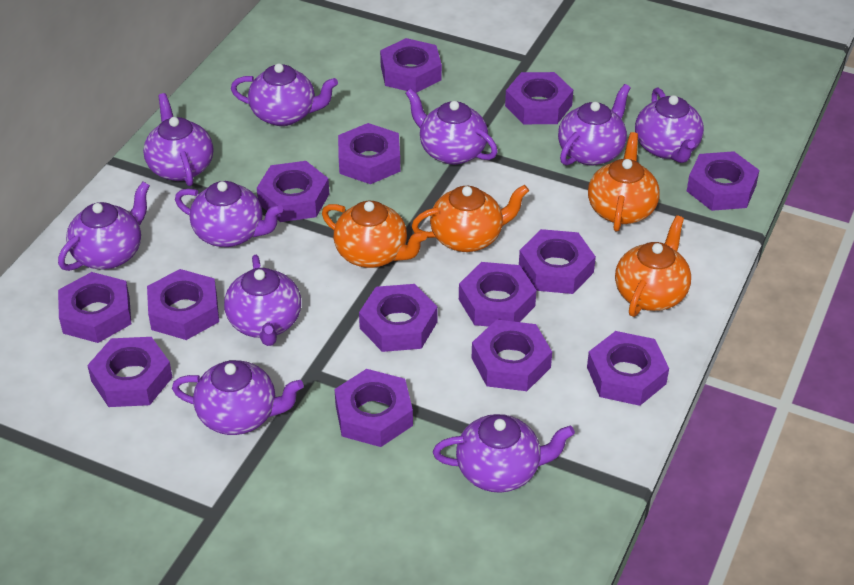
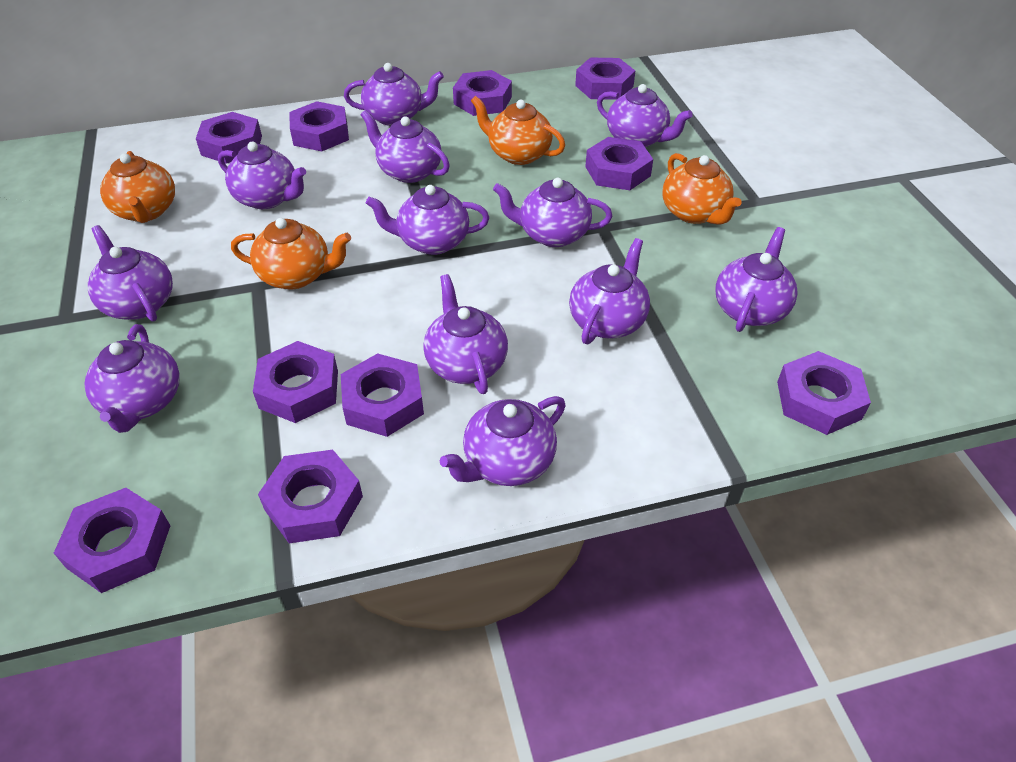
purple nut: 14 -> 10
purple teapot: 10 -> 12

